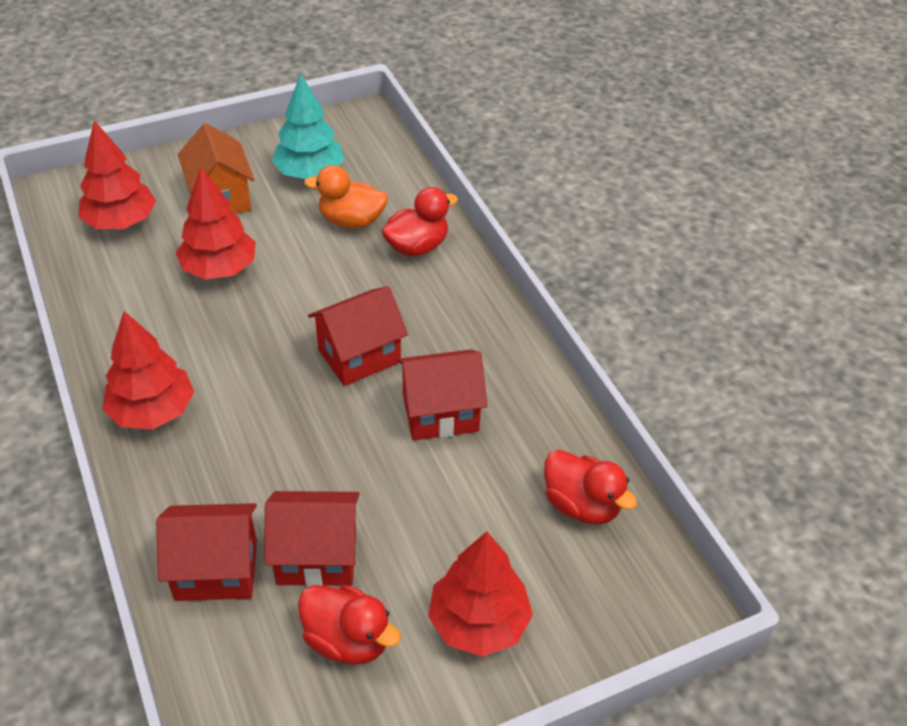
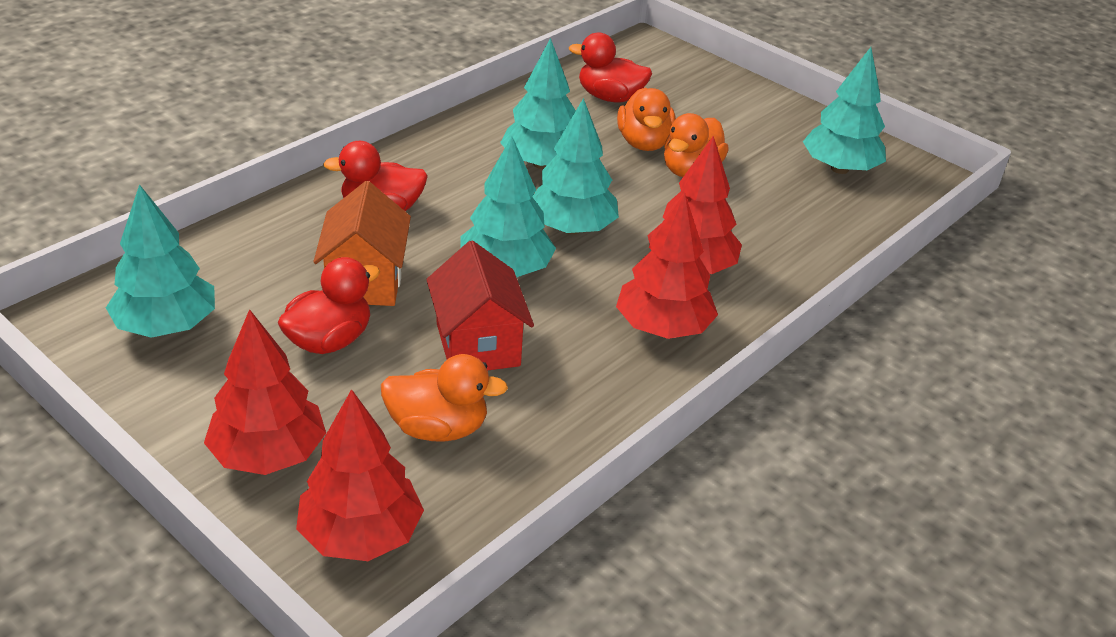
orange duck: 1 -> 3
red house: 4 -> 1
turquoise tree: 1 -> 5

